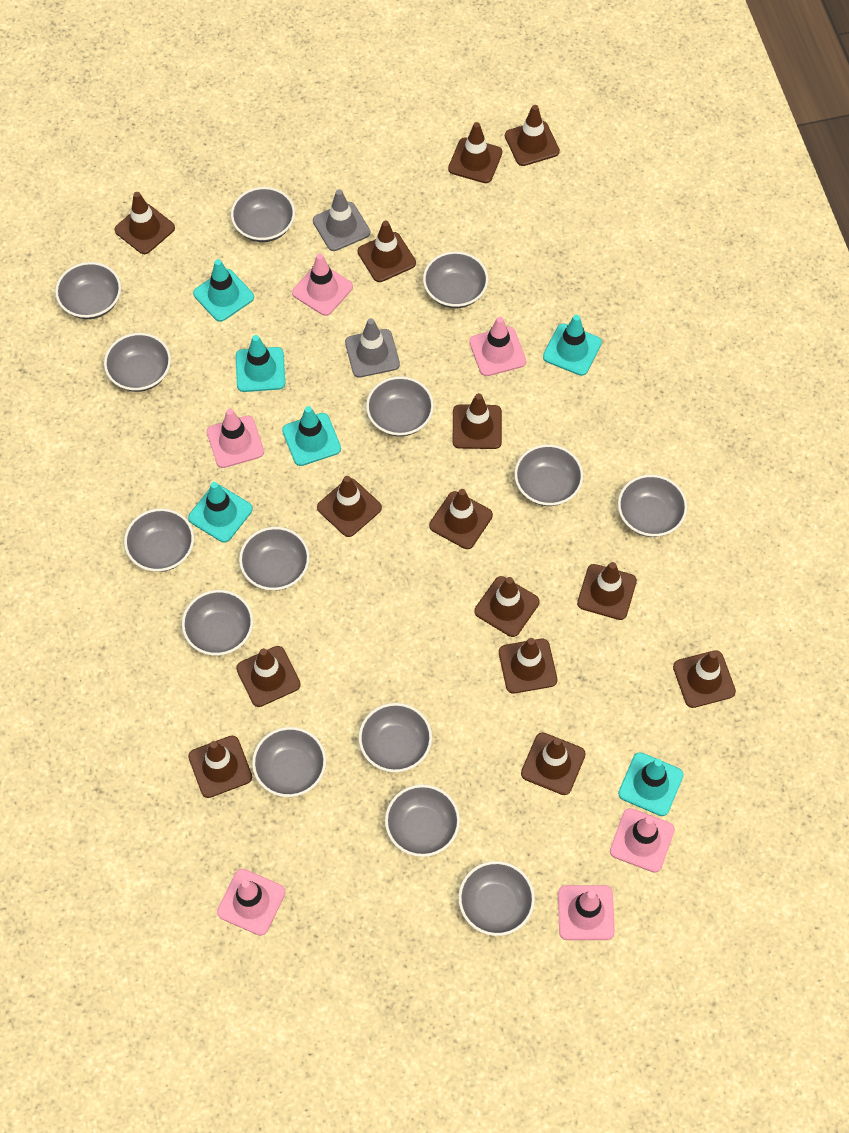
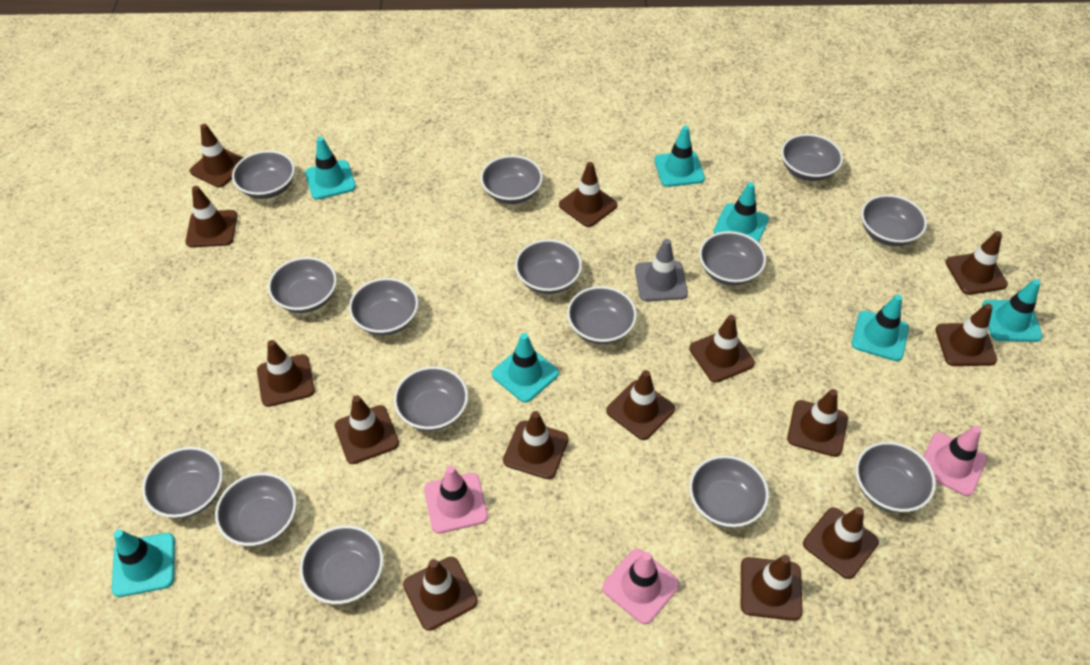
grey bowl: 14 -> 15
grey traffic cone: 2 -> 1
pink traffic cone: 6 -> 3
turquoise traffic cone: 6 -> 7

